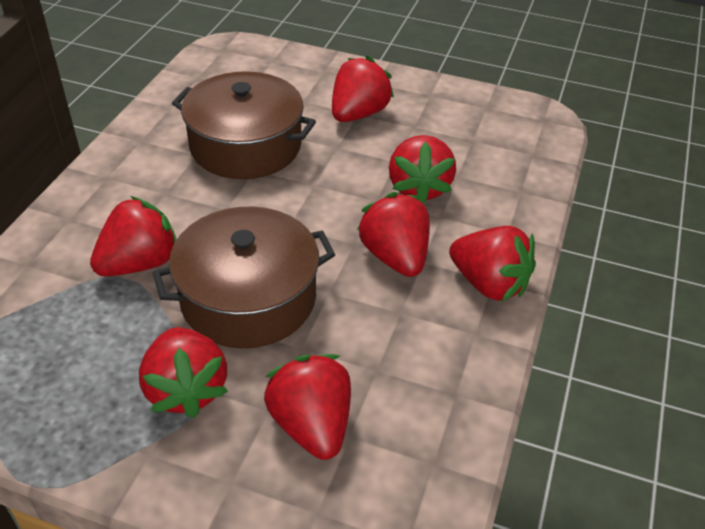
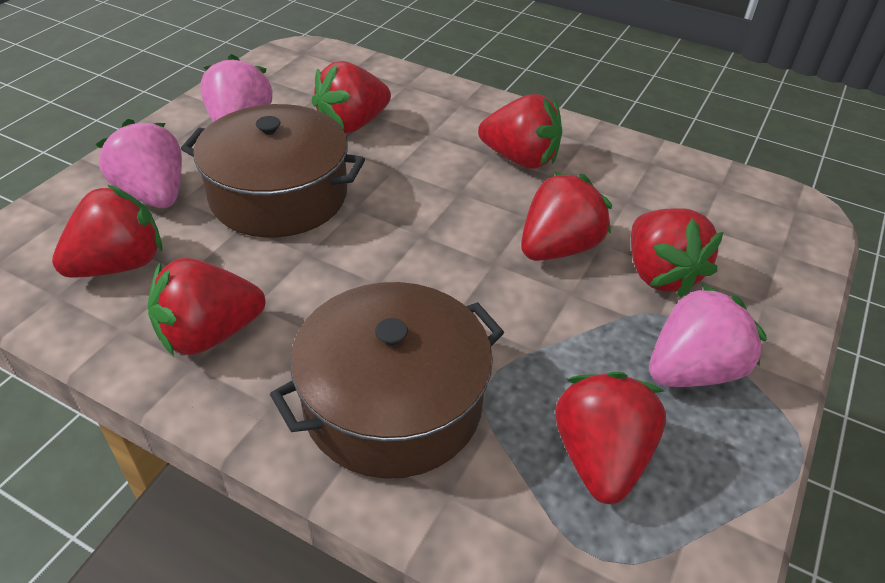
pink strawberry: 0 -> 3

